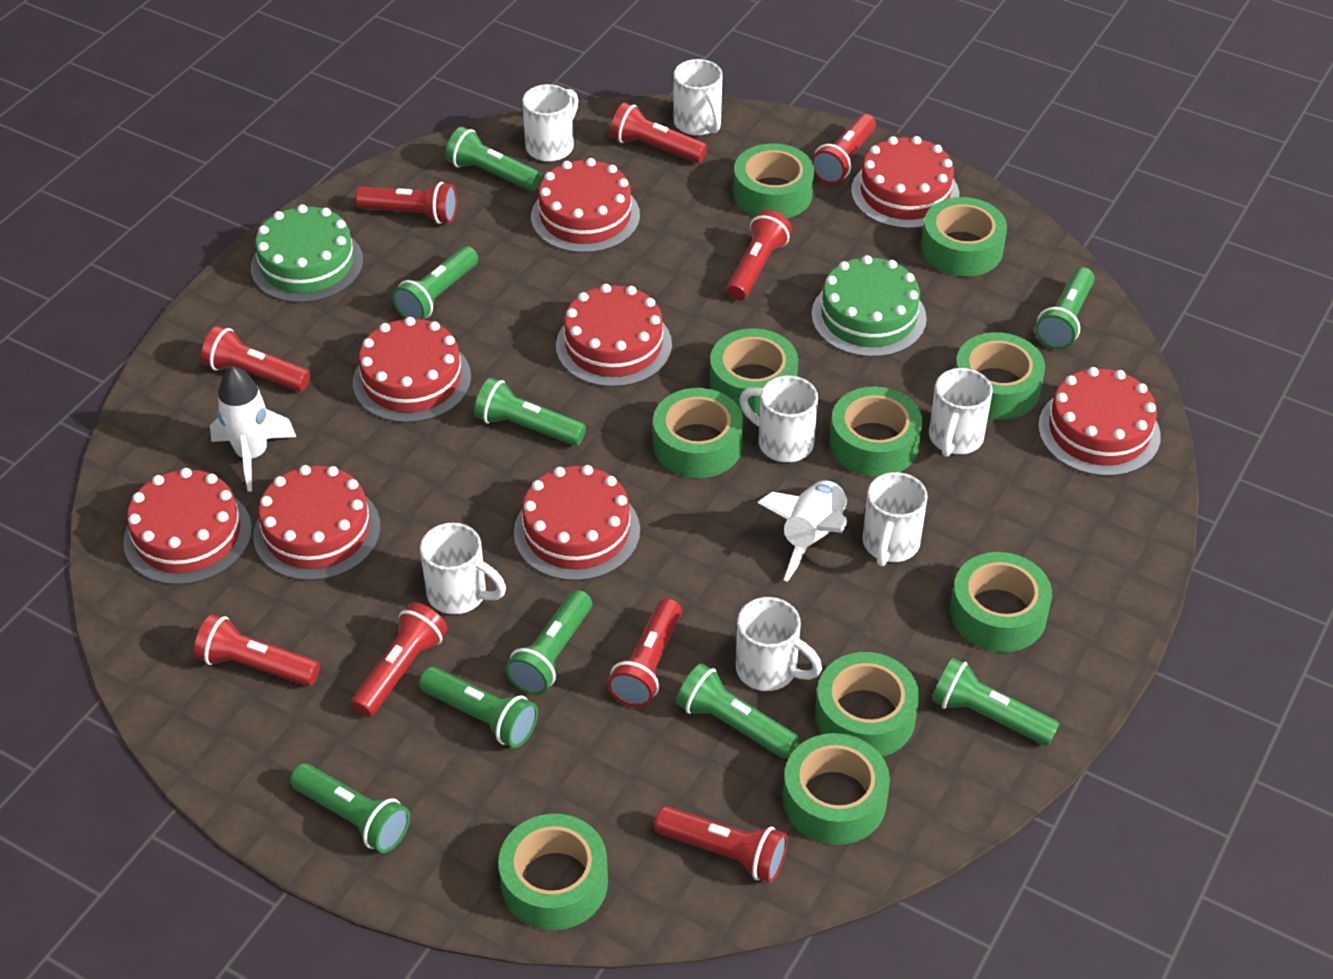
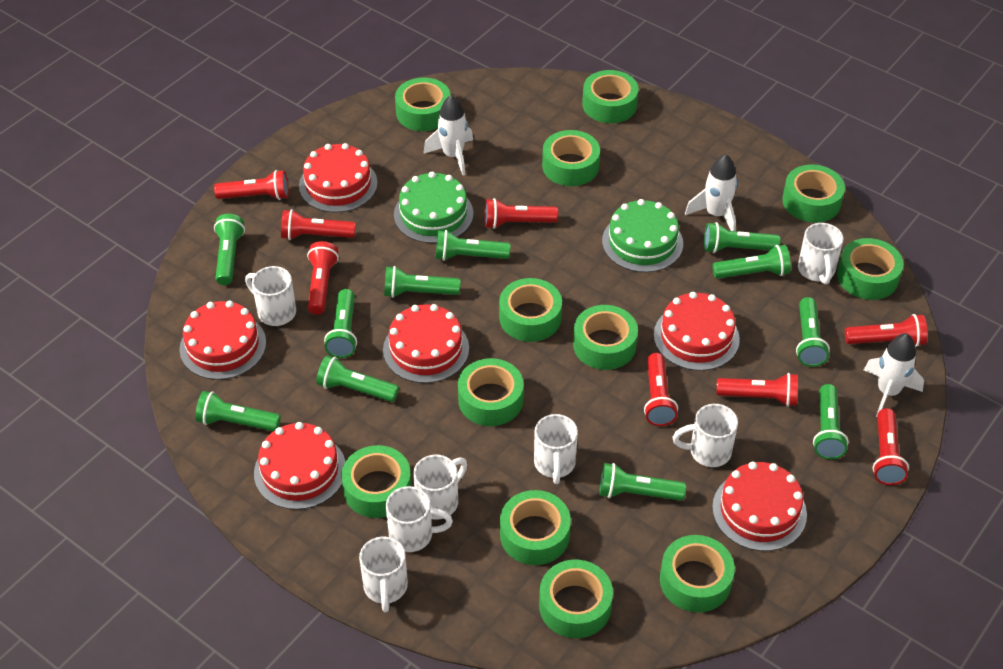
green flashlight: 9 -> 11
green tape: 10 -> 12
red cake: 8 -> 6
red flashlight: 9 -> 8
white rocket: 2 -> 3

